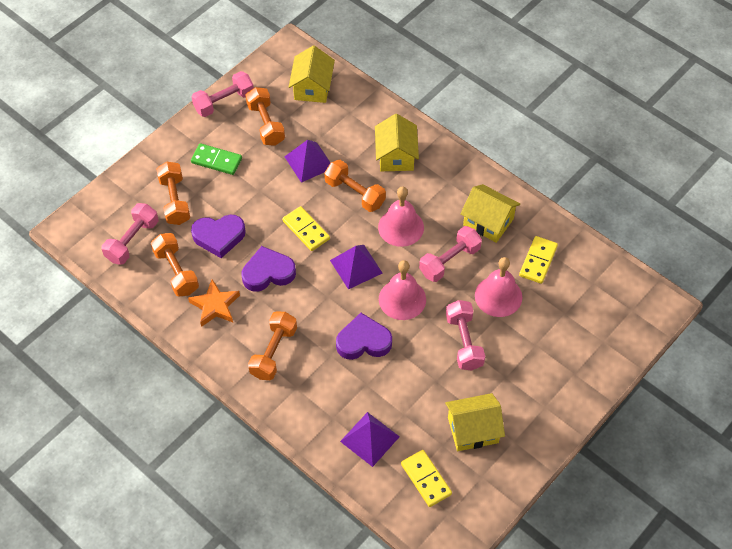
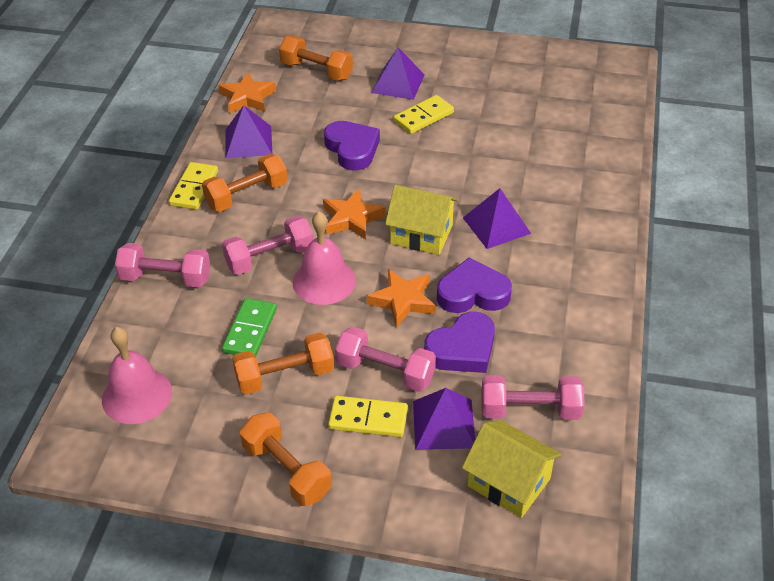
orange dumbbell: 5 -> 4
orange star: 1 -> 3
pink bell: 3 -> 2
purple pyramid: 3 -> 4
yellow house: 4 -> 2

